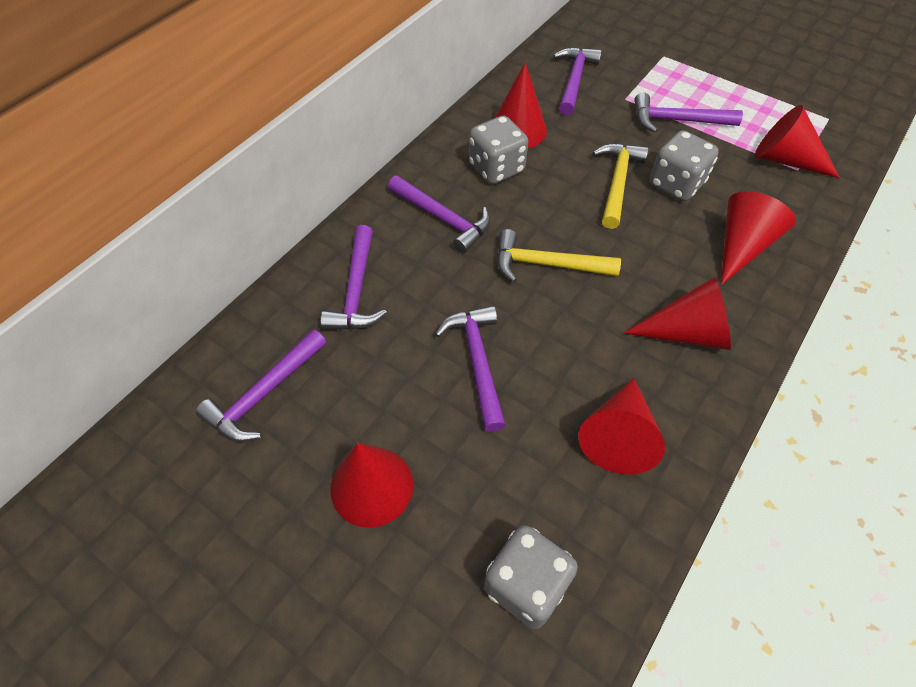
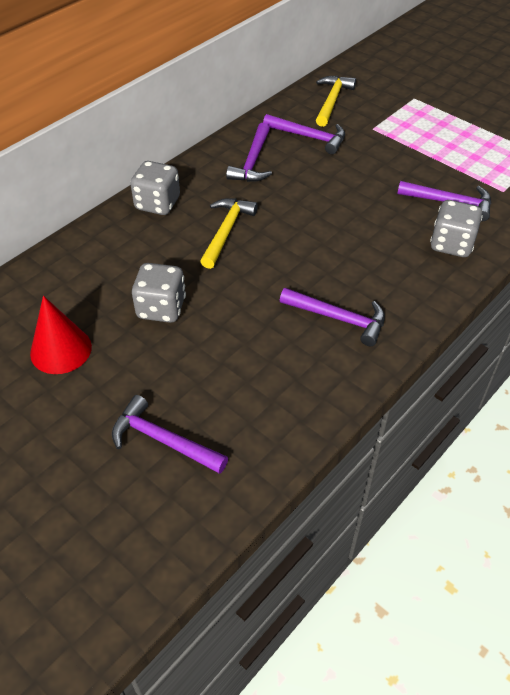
purple hammer: 6 -> 5
red cone: 6 -> 1

